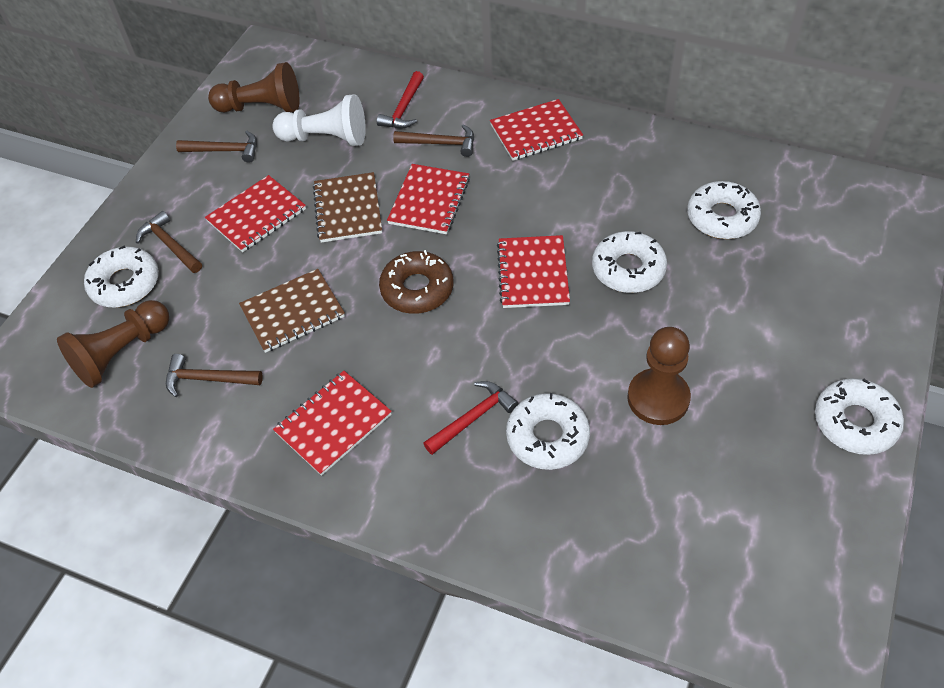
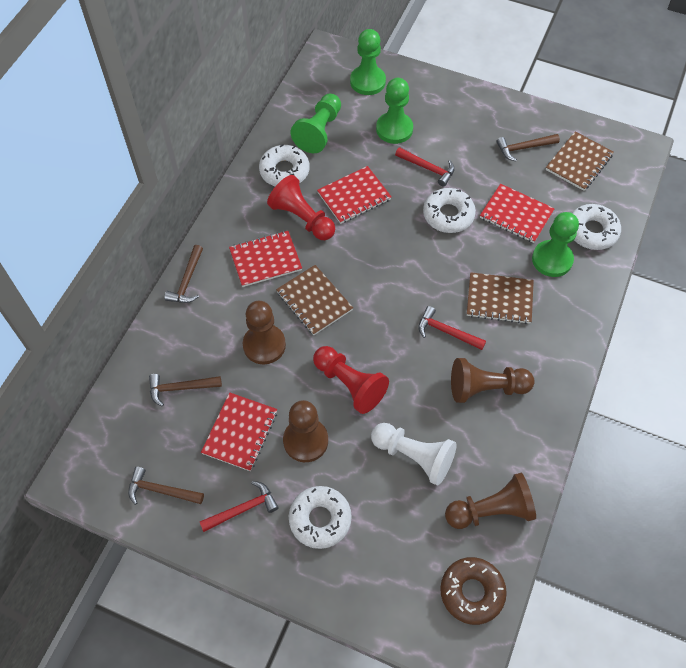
brown notebook: 2 -> 3
brown pawn: 3 -> 4
green pawn: 0 -> 4
red hammer: 2 -> 3
red notebook: 5 -> 4
red pawn: 0 -> 2
white donut: 5 -> 4

